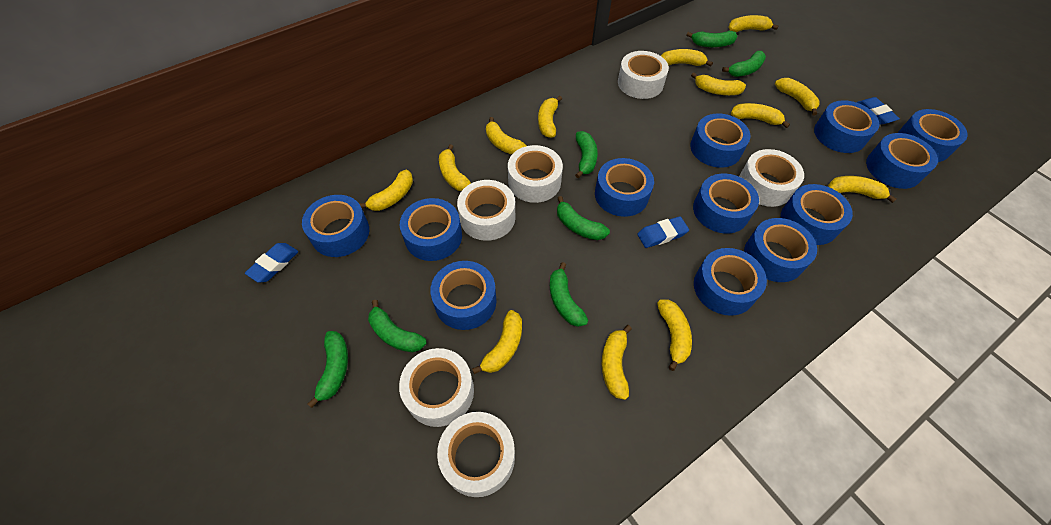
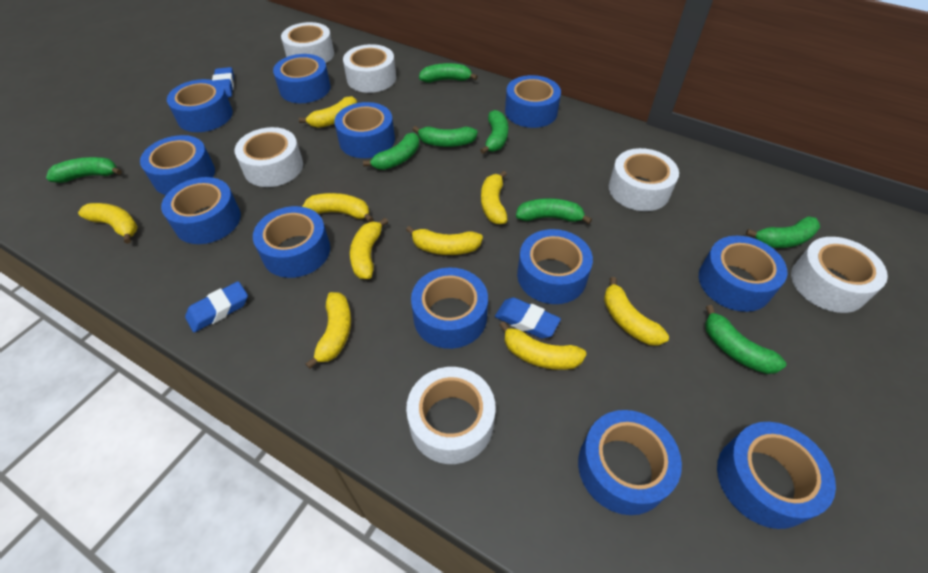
green banana: 7 -> 8
yellow banana: 13 -> 9

